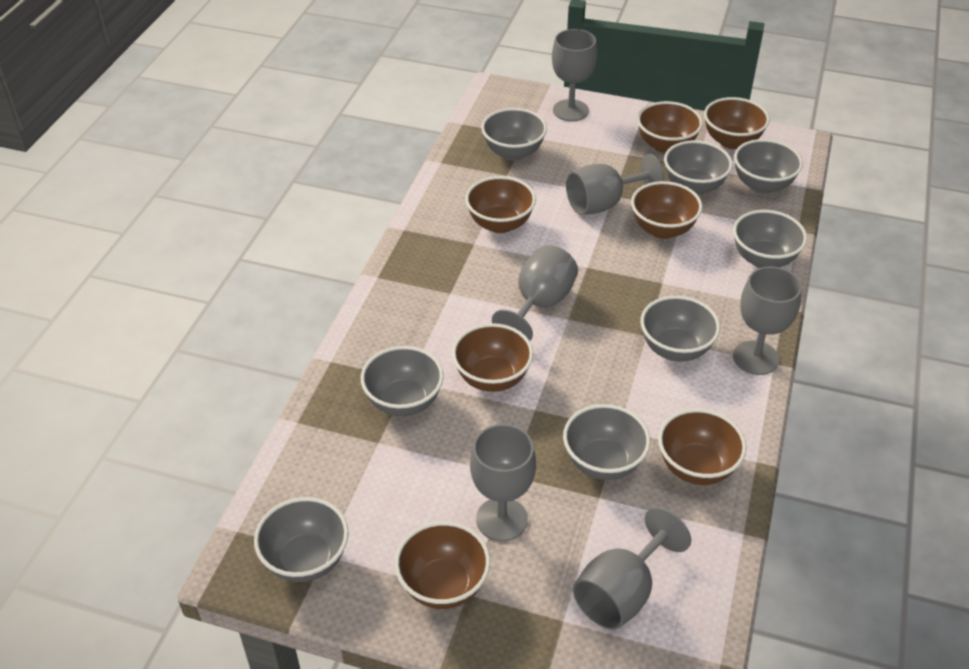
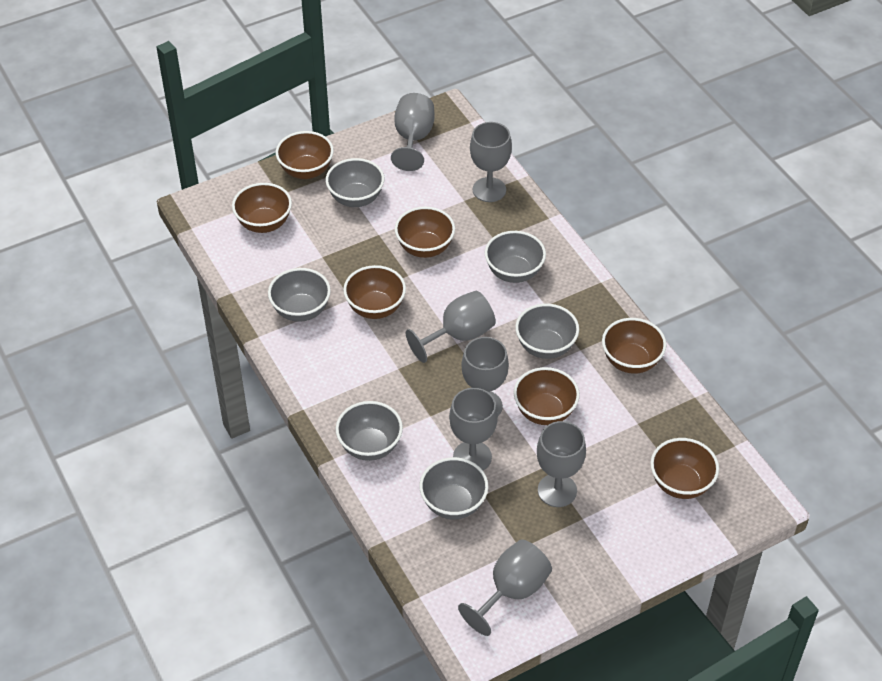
grey bowl: 8 -> 6
grey goblet: 6 -> 7

